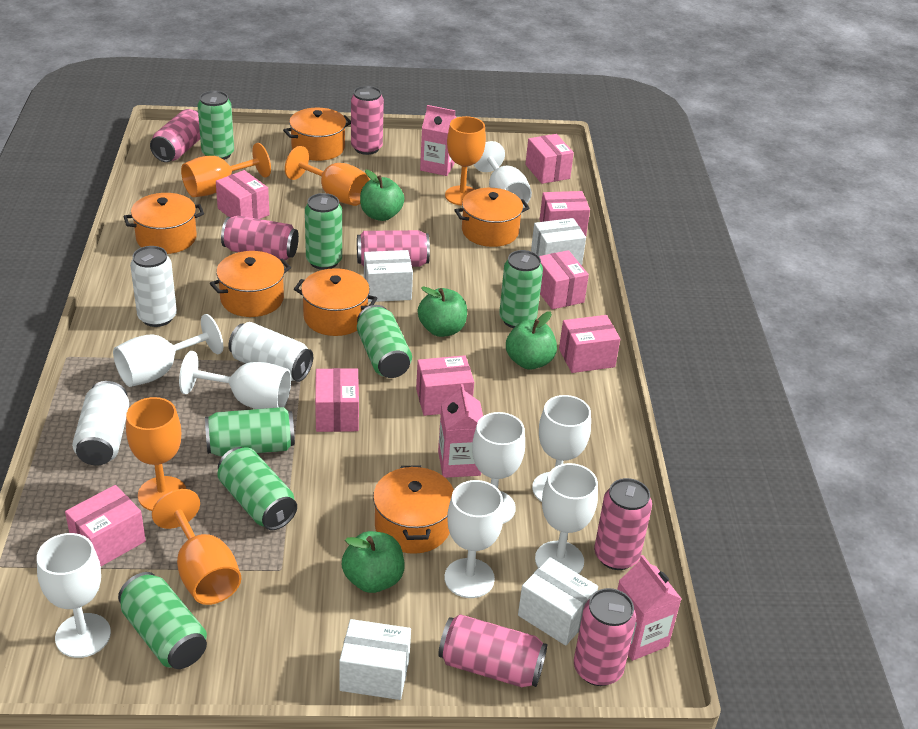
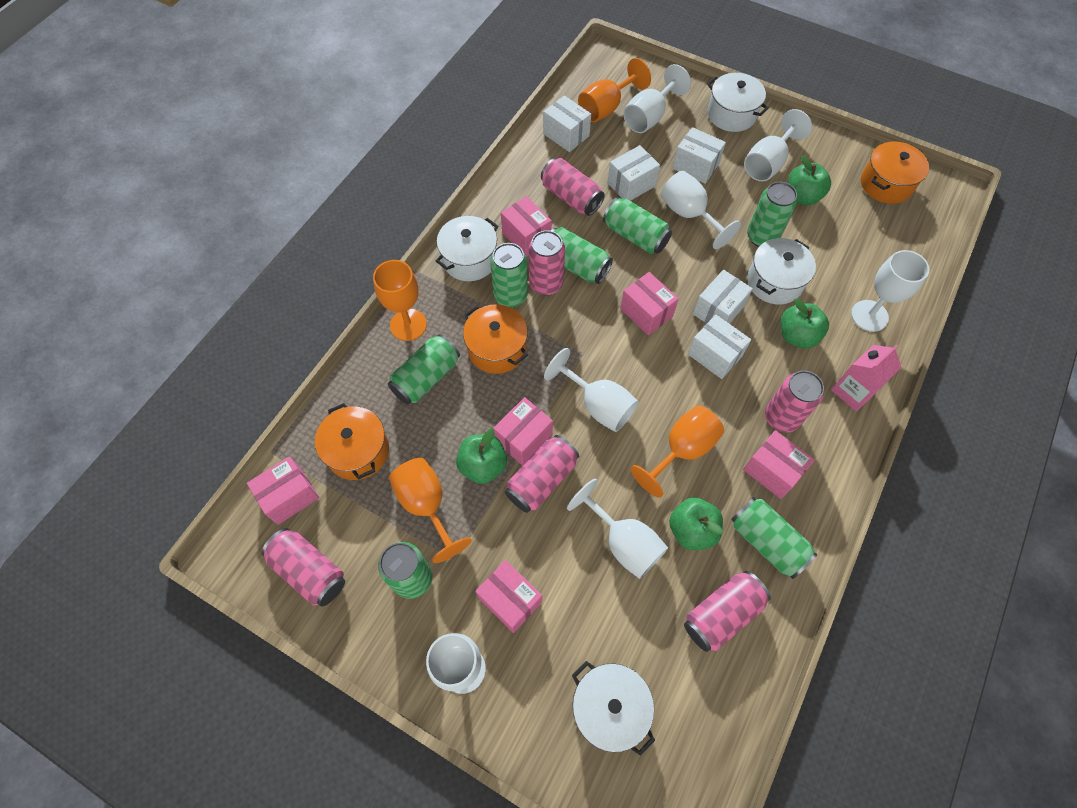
orange goblet: 5 -> 4
orange pot: 6 -> 3
pink box: 8 -> 6
pink can: 7 -> 6
pink carton: 3 -> 1
white box: 4 -> 5
white can: 3 -> 0
white goblet: 8 -> 7
white pot: 0 -> 4

